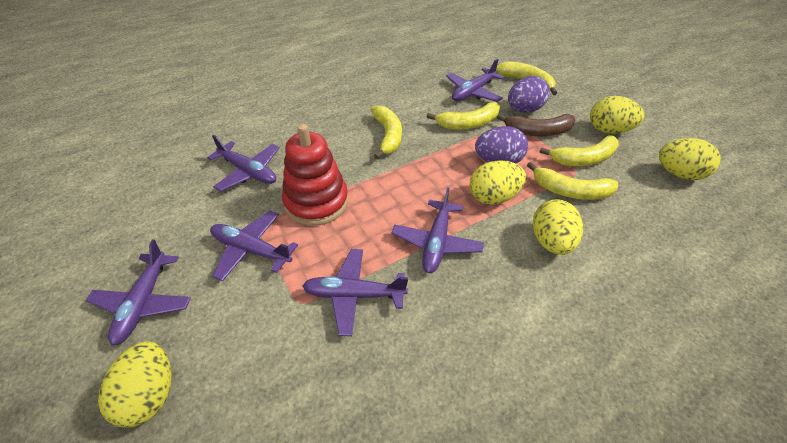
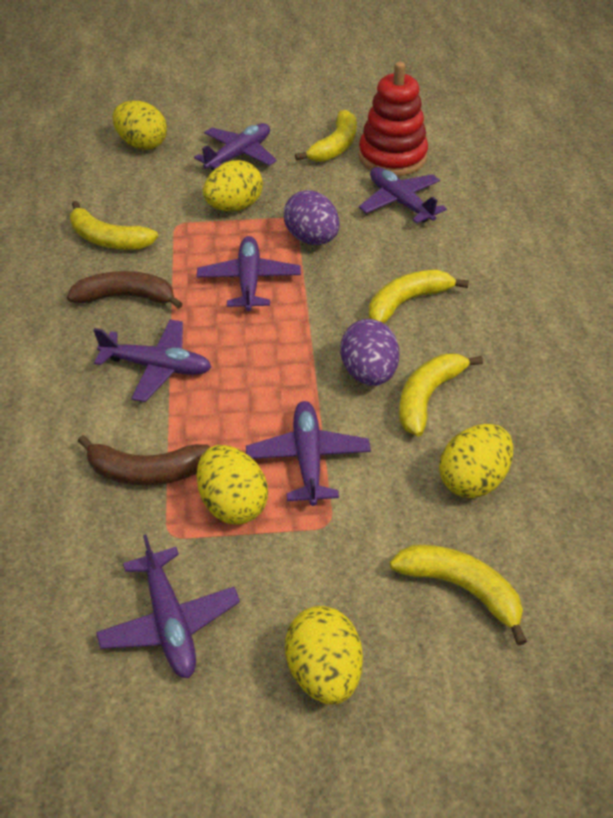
brown banana: 1 -> 2

